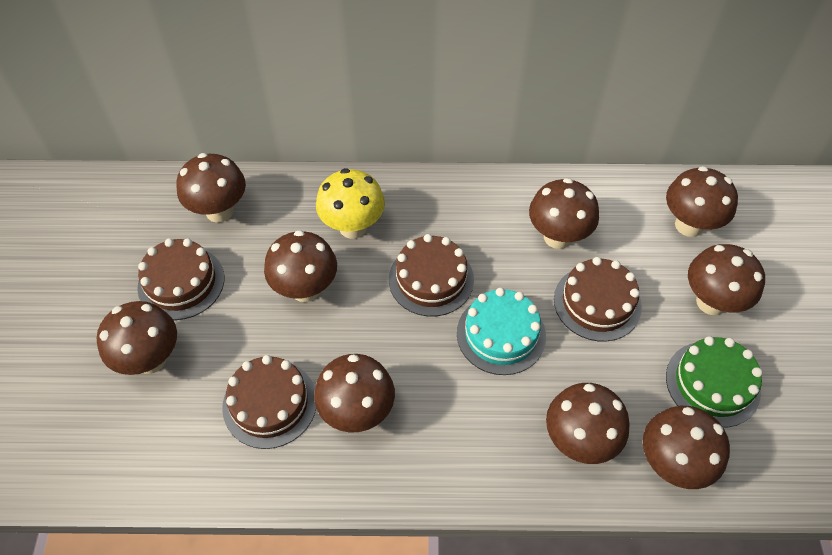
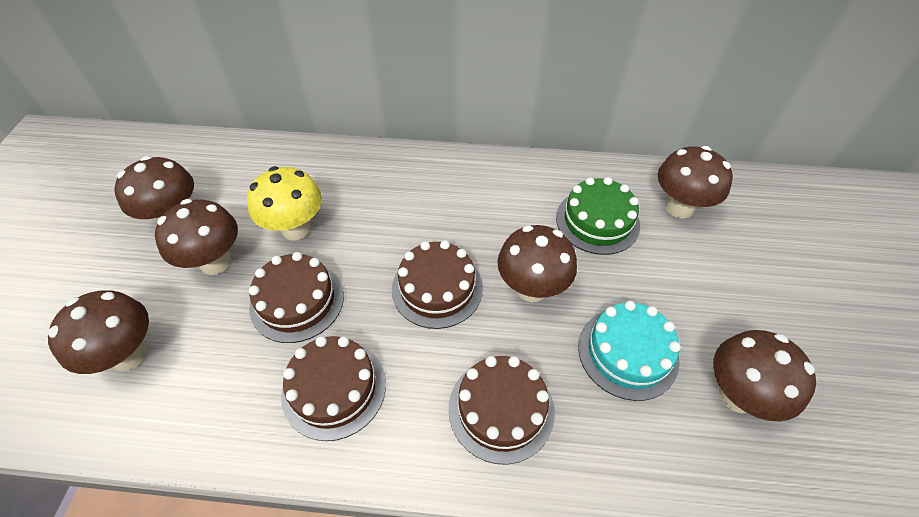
brown mushroom: 9 -> 6

